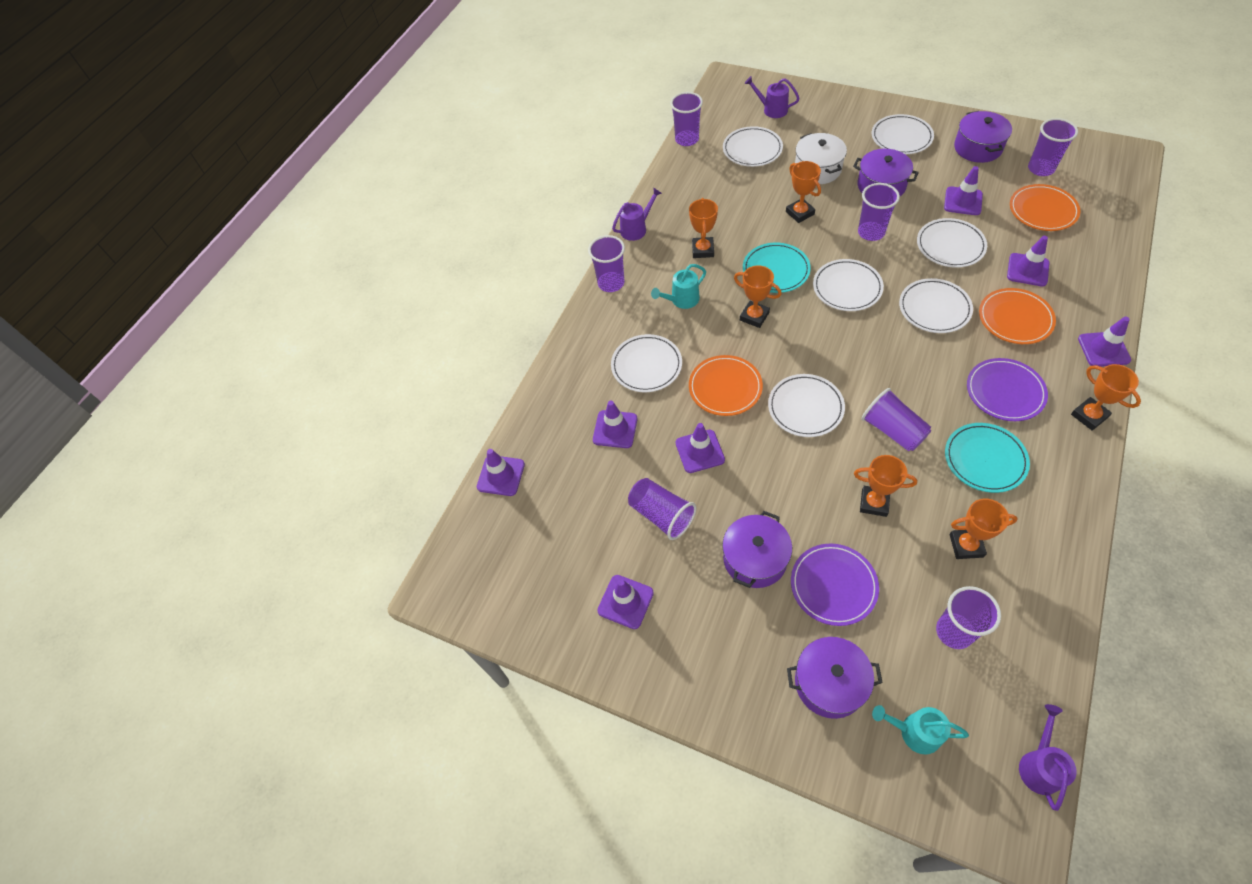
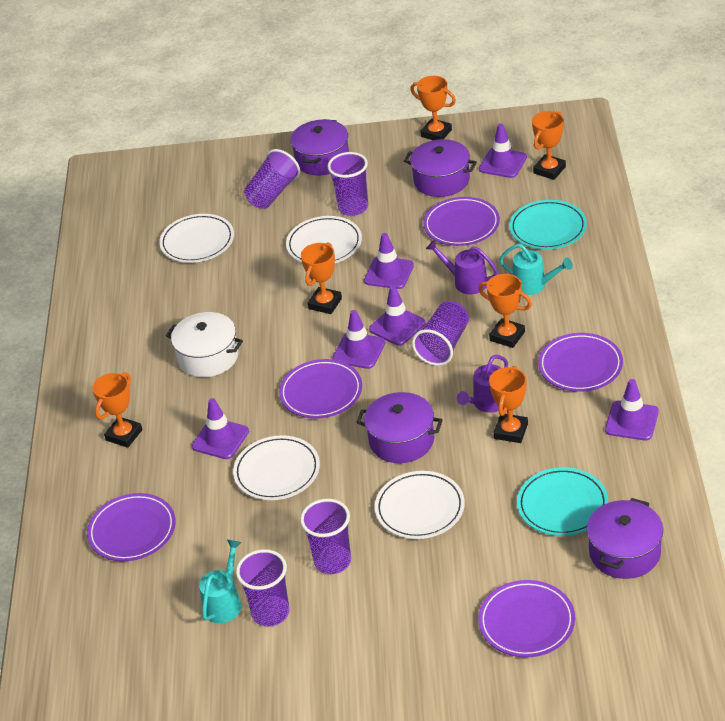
orange plate: 3 -> 0
purple cup: 7 -> 5
purple plate: 2 -> 5
purple traffic cone: 7 -> 6
purple watering can: 3 -> 2
white plate: 7 -> 4

